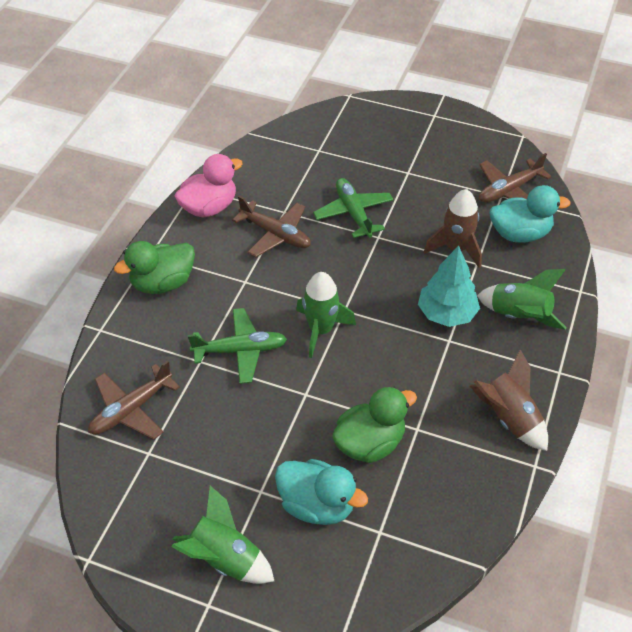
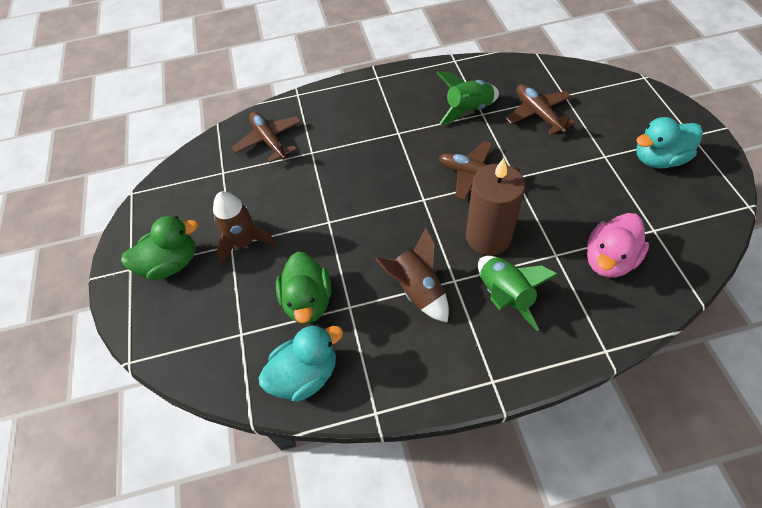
brown candle: 0 -> 1
green plane: 2 -> 0
green rocket: 3 -> 2
turquoise tree: 1 -> 0

